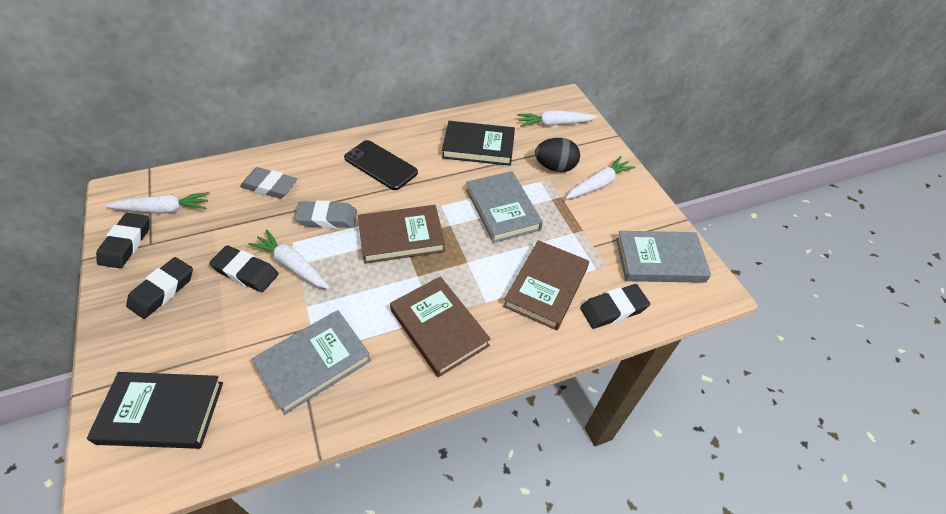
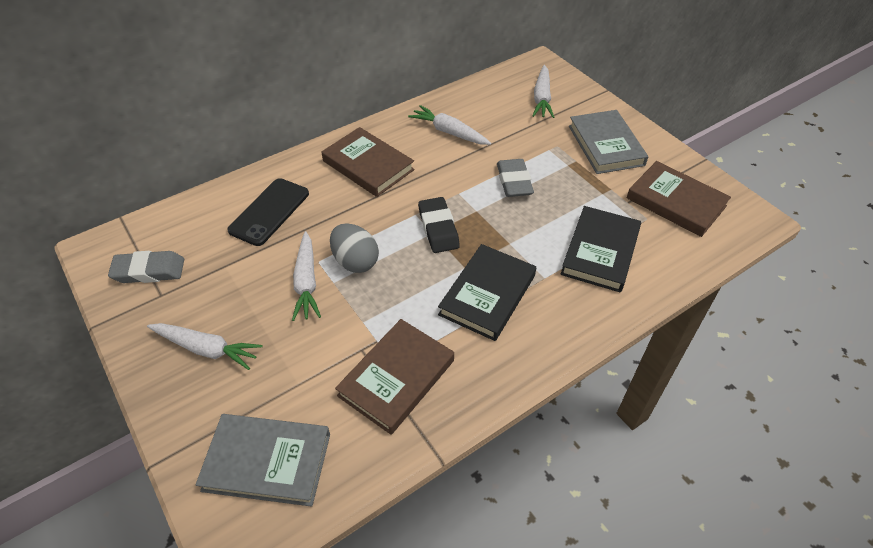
black egg: 1 -> 0
black eraser: 4 -> 1
grey book: 3 -> 2
grey egg: 0 -> 1

